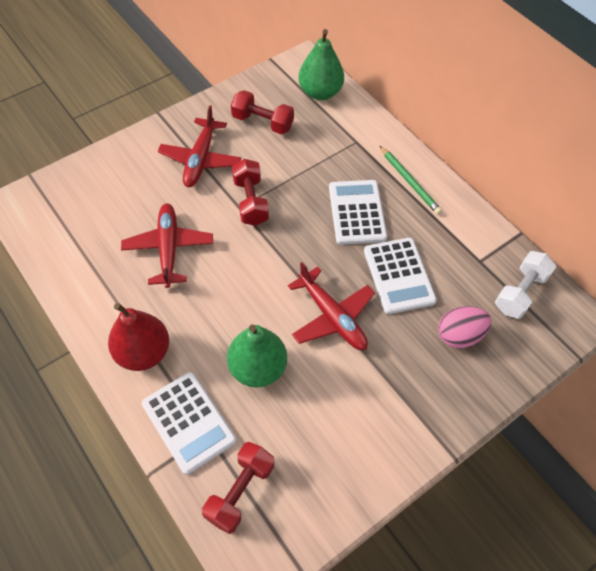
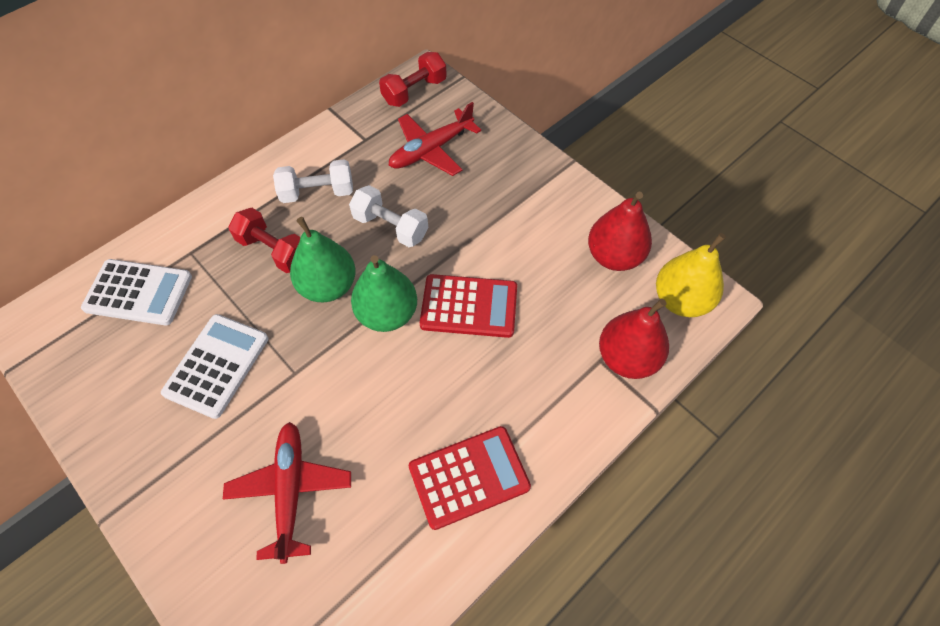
green pencil: 1 -> 0
pink egg: 1 -> 0
red calculator: 0 -> 2
red dumbbell: 3 -> 2
red pear: 1 -> 2
red plane: 3 -> 2
white calculator: 3 -> 2
white dumbbell: 1 -> 2
yellow pear: 0 -> 1

